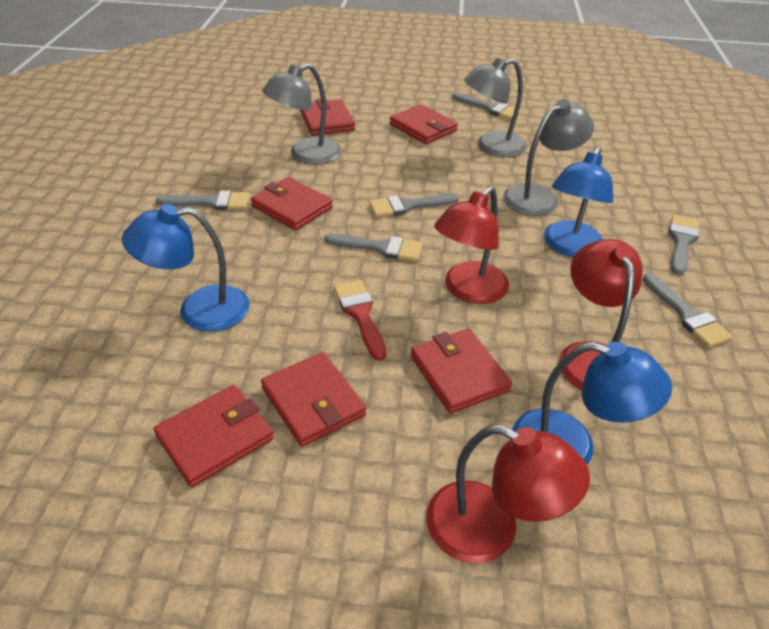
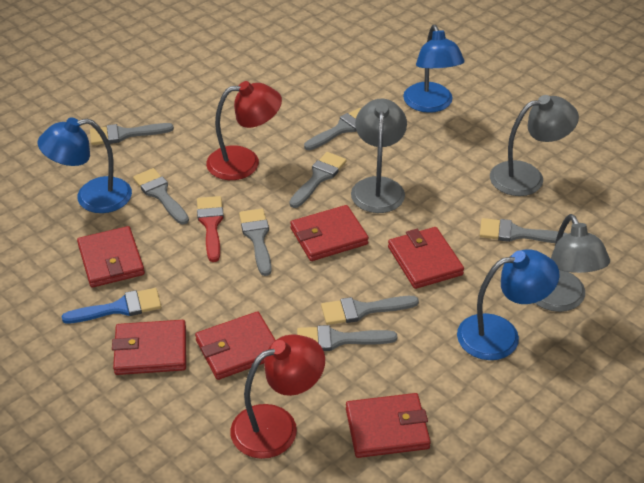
blue brush: 0 -> 1
grey brush: 6 -> 8
red lamp: 3 -> 2

